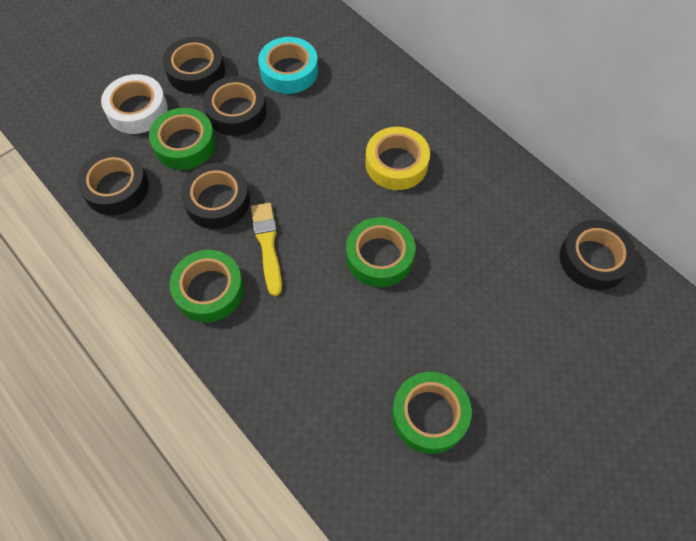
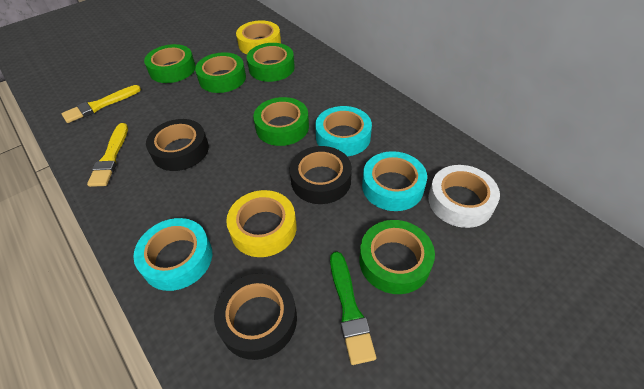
black tape: 5 -> 3
green brush: 0 -> 1
green tape: 4 -> 5
turquoise tape: 1 -> 3
yellow brush: 1 -> 2
yellow tape: 1 -> 2

